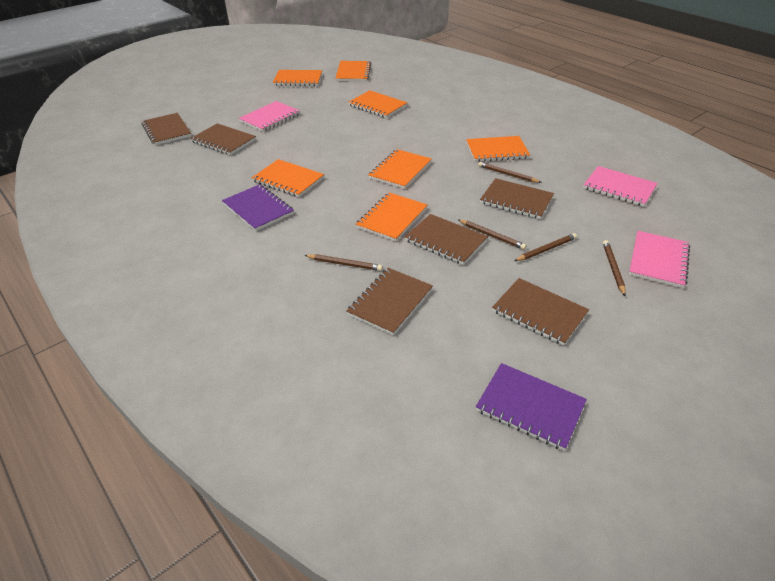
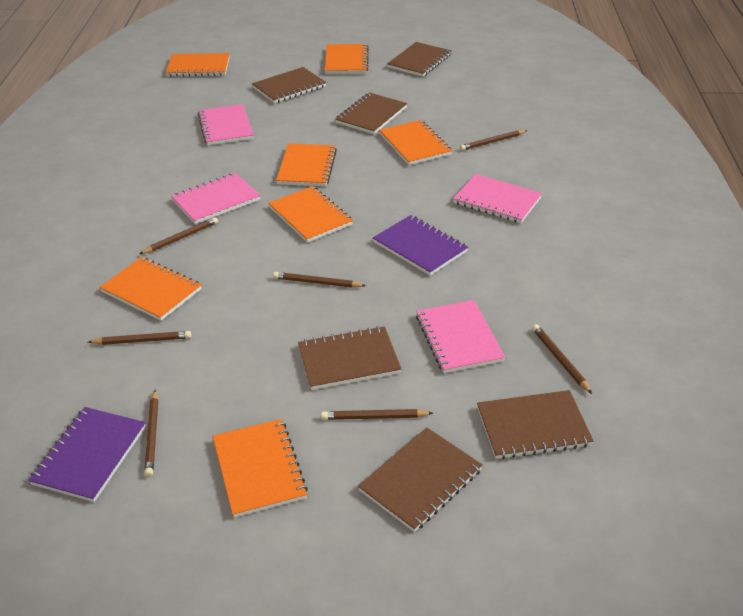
brown pencil: 5 -> 7
pink notebook: 3 -> 4

